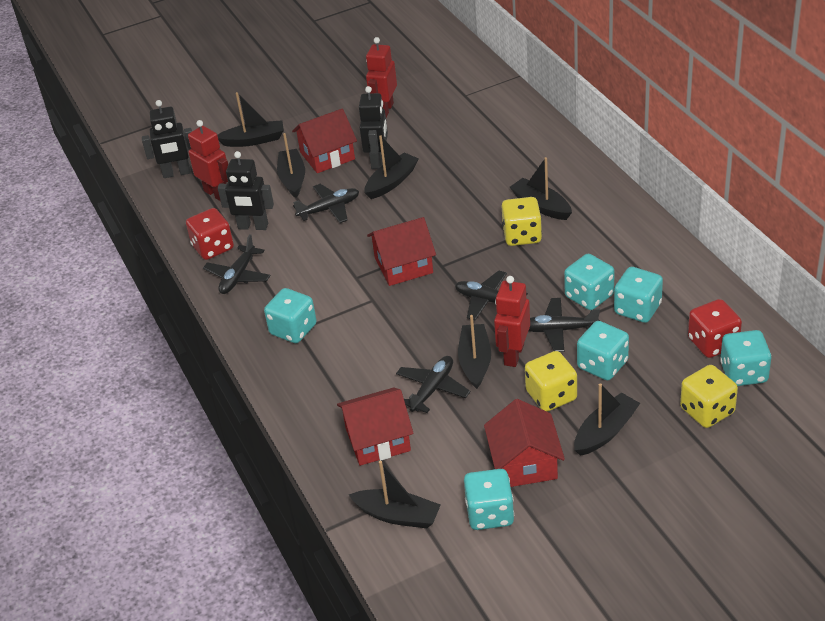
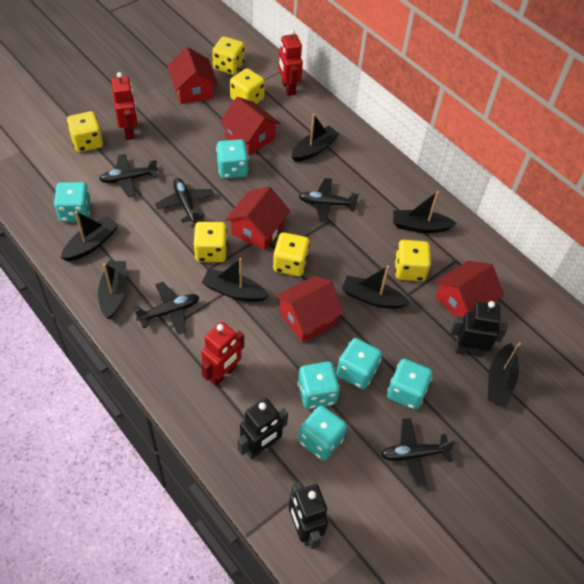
red dice: 2 -> 0
red house: 4 -> 5
yellow dice: 3 -> 6

